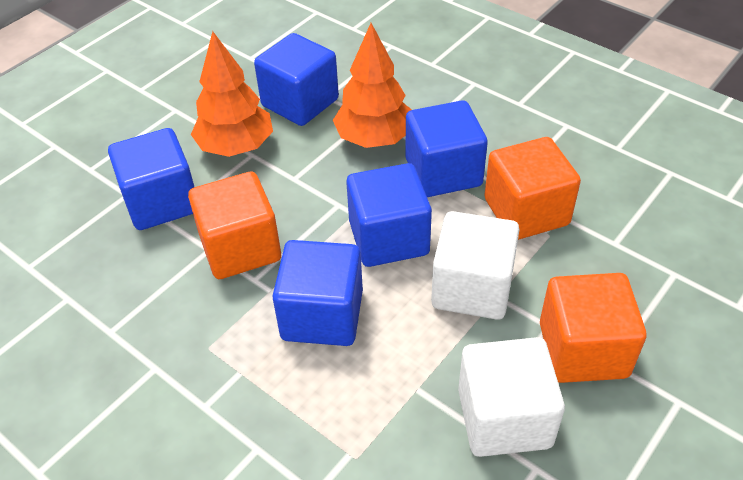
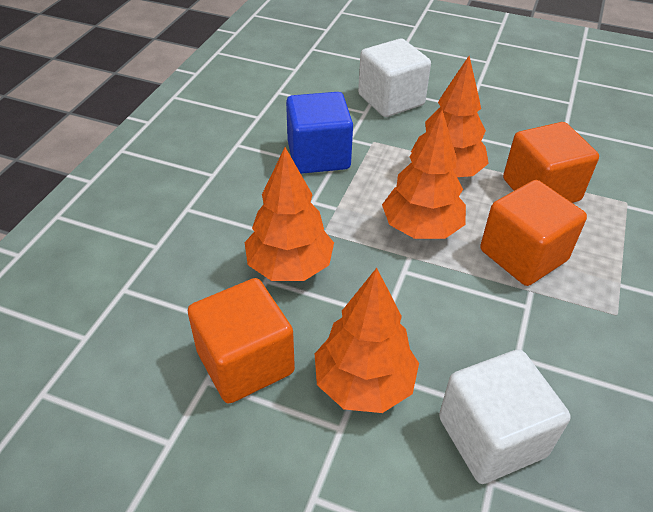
blue cube: 5 -> 1
orange tree: 2 -> 4

